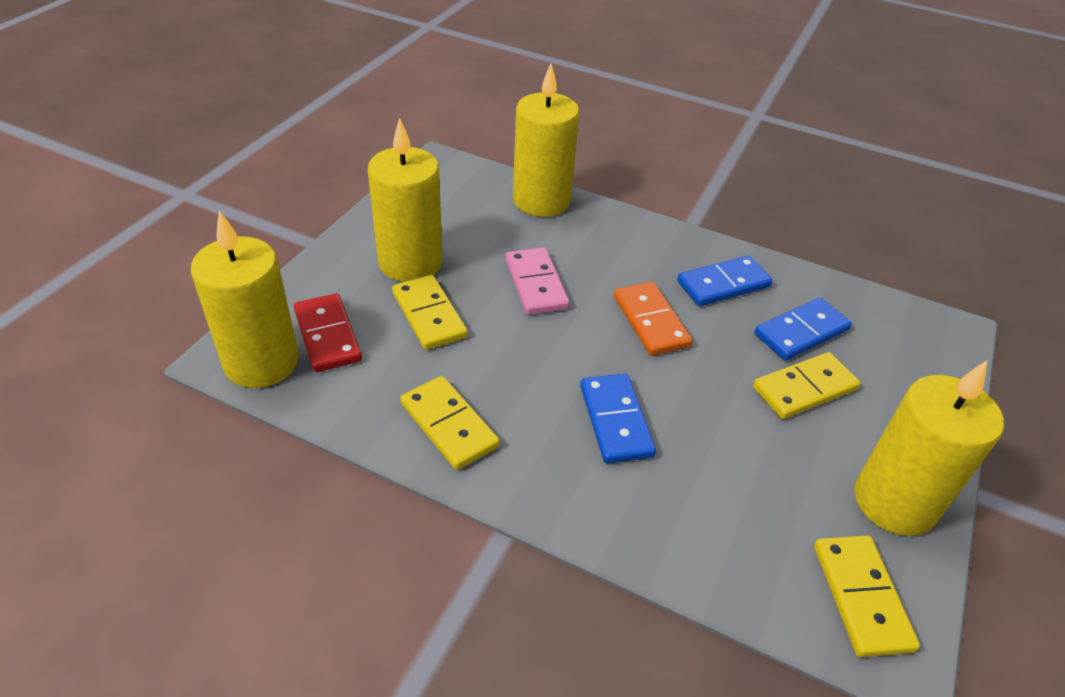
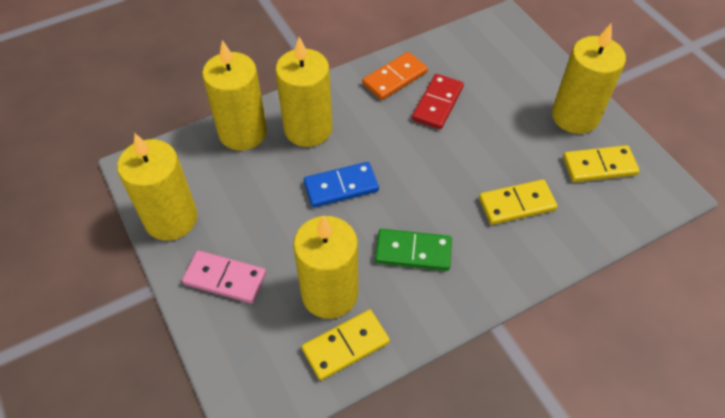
blue domino: 3 -> 1
green domino: 0 -> 1
yellow candle: 4 -> 5
yellow domino: 4 -> 3

